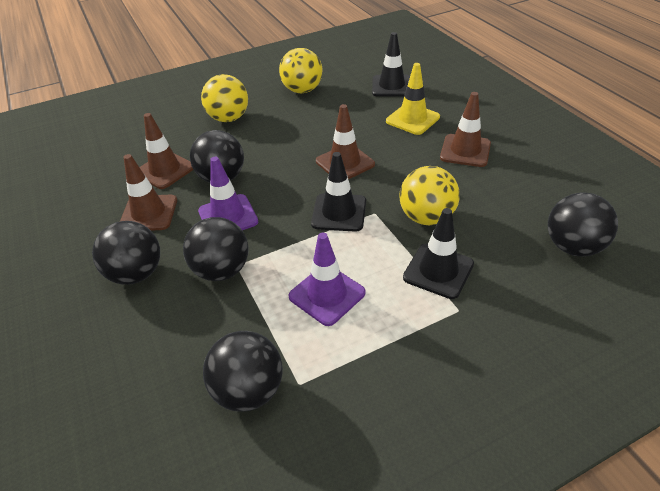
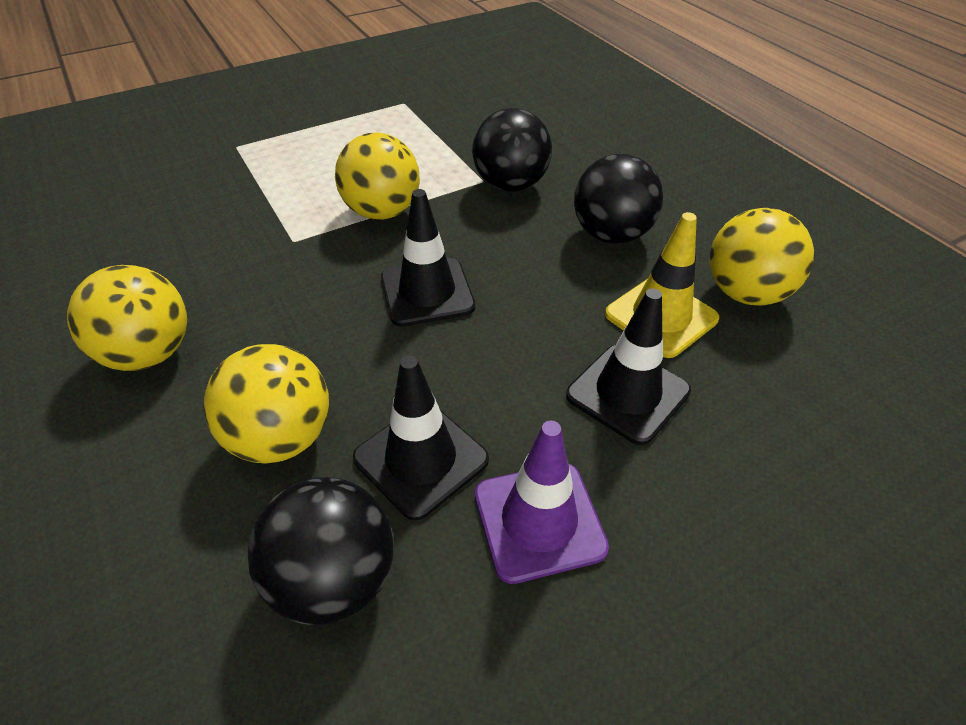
black ball: 5 -> 3
brown traffic cone: 4 -> 0
purple traffic cone: 2 -> 1
yellow ball: 3 -> 4

